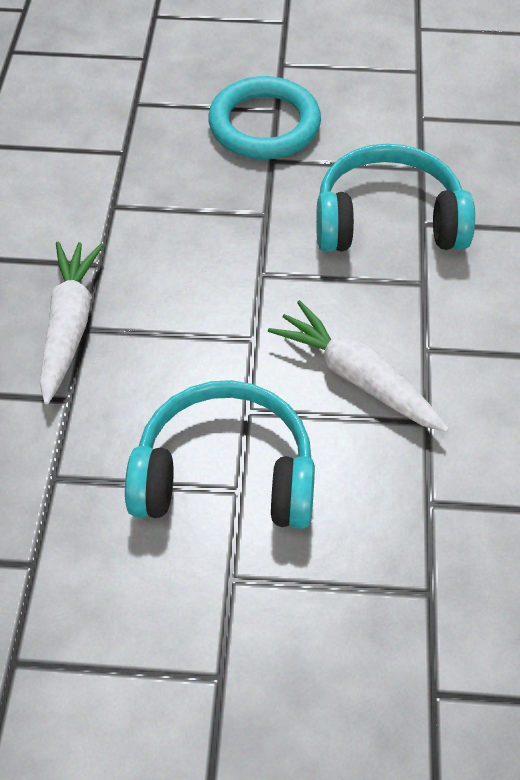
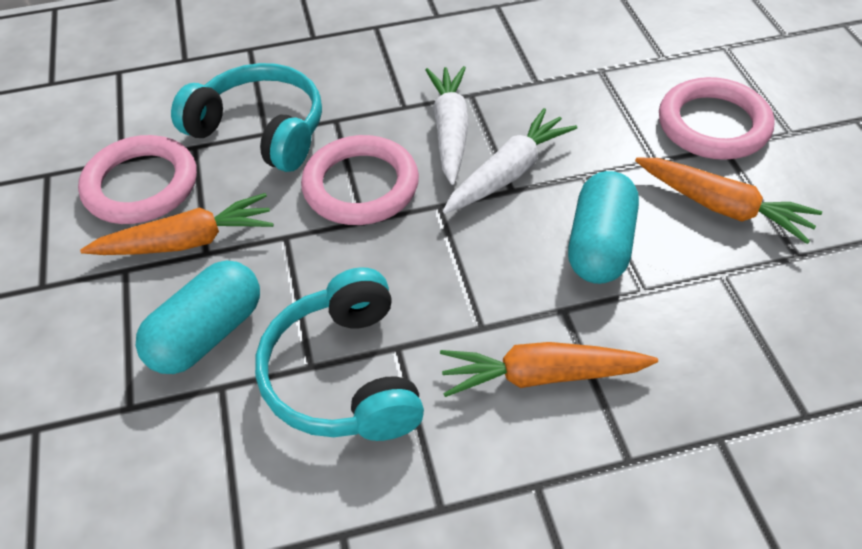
orange carrot: 0 -> 3
pink ring: 0 -> 3
turquoise capsule: 0 -> 2
turquoise ring: 1 -> 0

